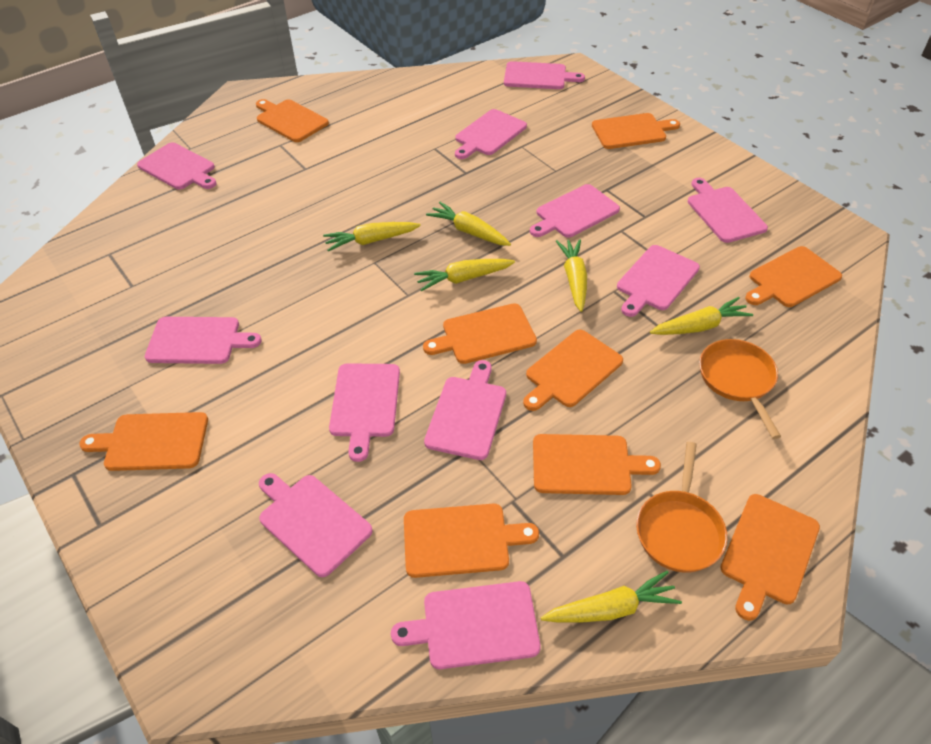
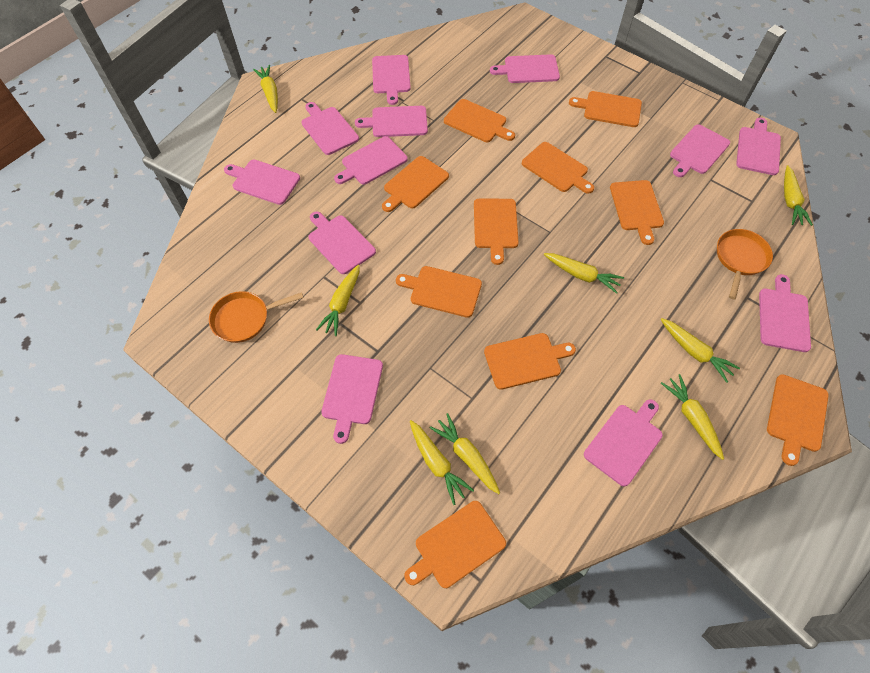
orange cutting board: 9 -> 10
pink cutting board: 11 -> 12
yellow carrot: 6 -> 8

